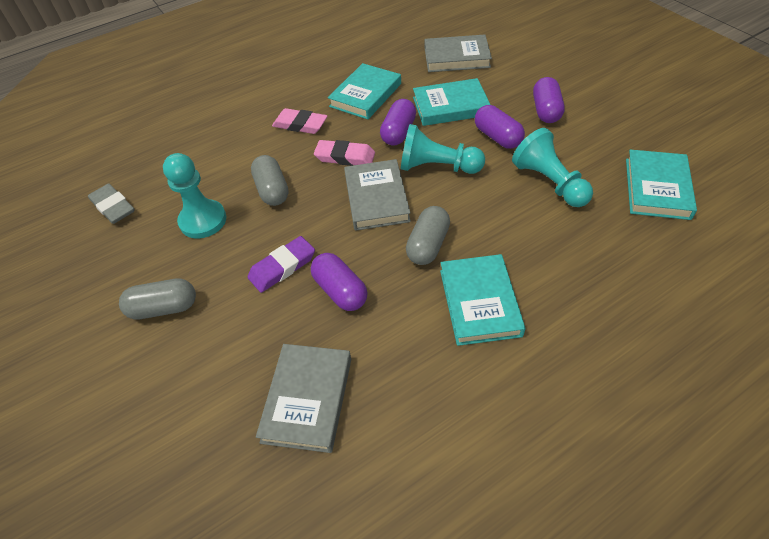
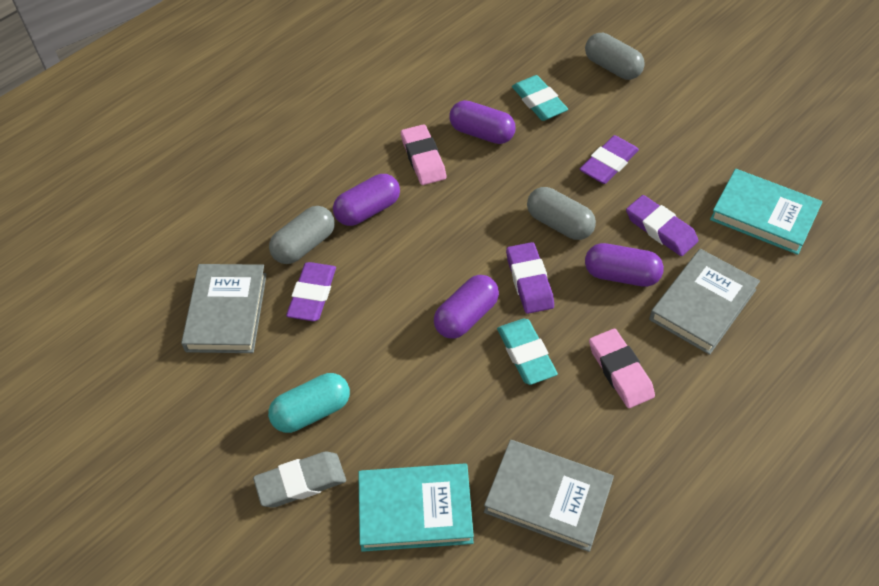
purple eraser: 1 -> 4
turquoise book: 4 -> 2
turquoise capsule: 0 -> 1
turquoise eraser: 0 -> 2
turquoise pawn: 3 -> 0

